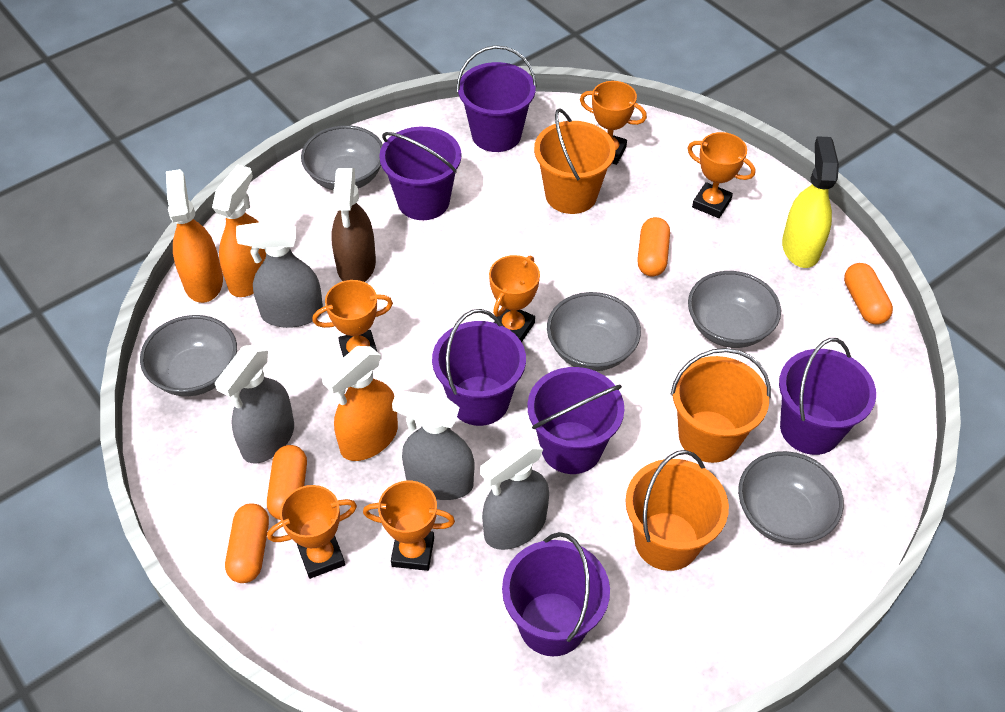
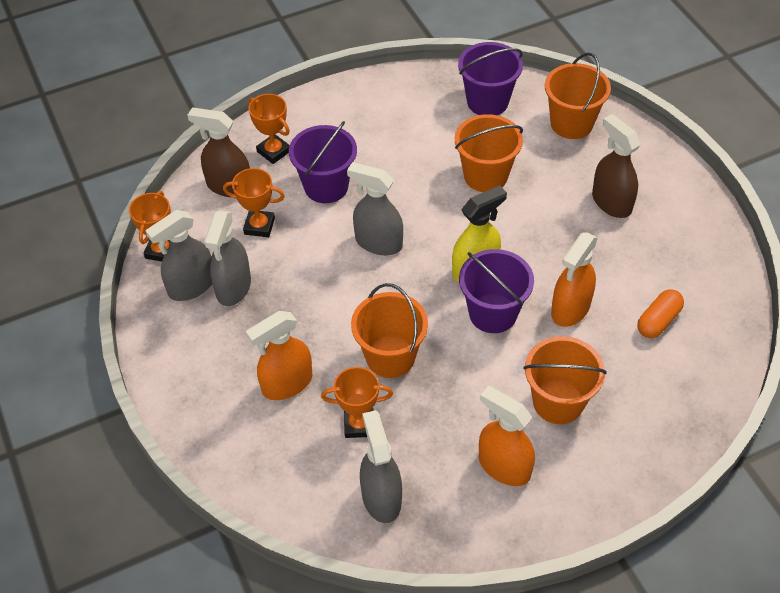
brown spray bottle: 1 -> 2
grey bowl: 5 -> 0
orange bucket: 3 -> 4
orange capsule: 4 -> 1
orange trophy: 6 -> 4
purple bucket: 6 -> 3

